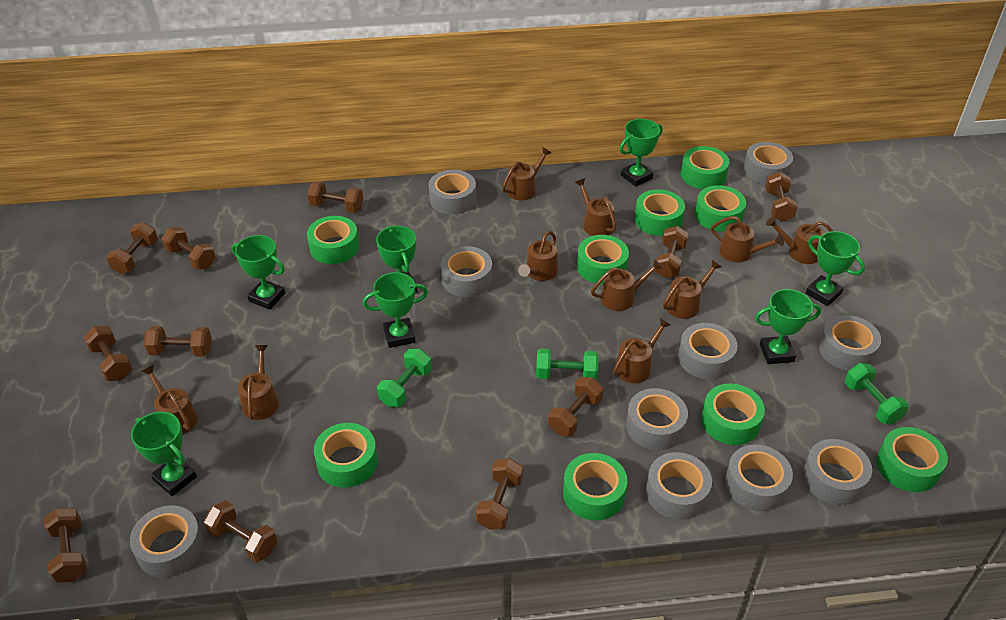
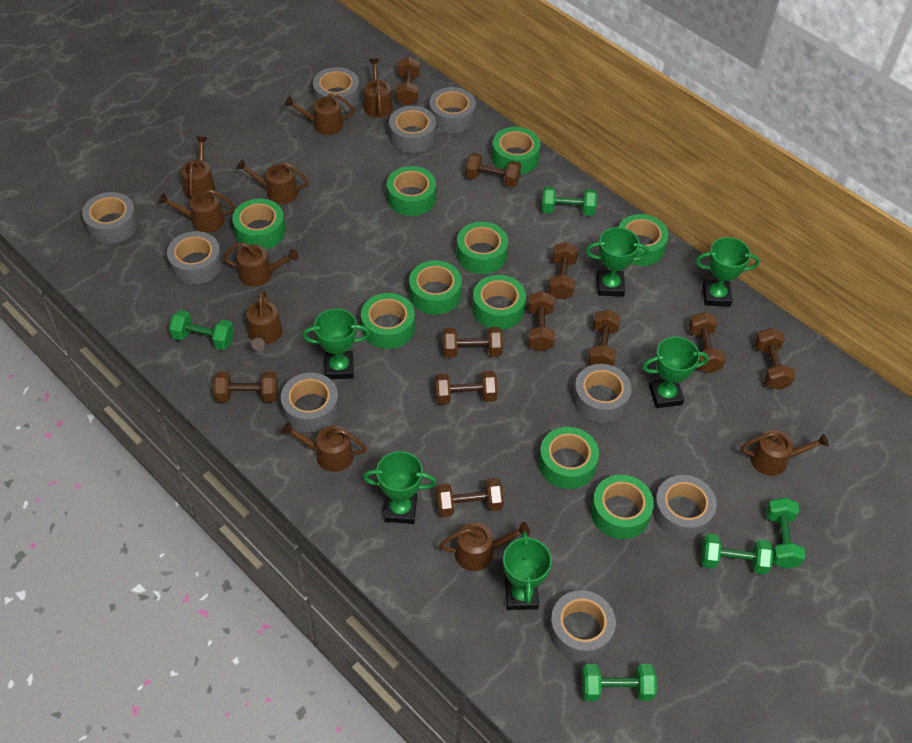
green dumbbell: 3 -> 5
green tape: 9 -> 10
green trophy: 7 -> 6
grey tape: 10 -> 9

